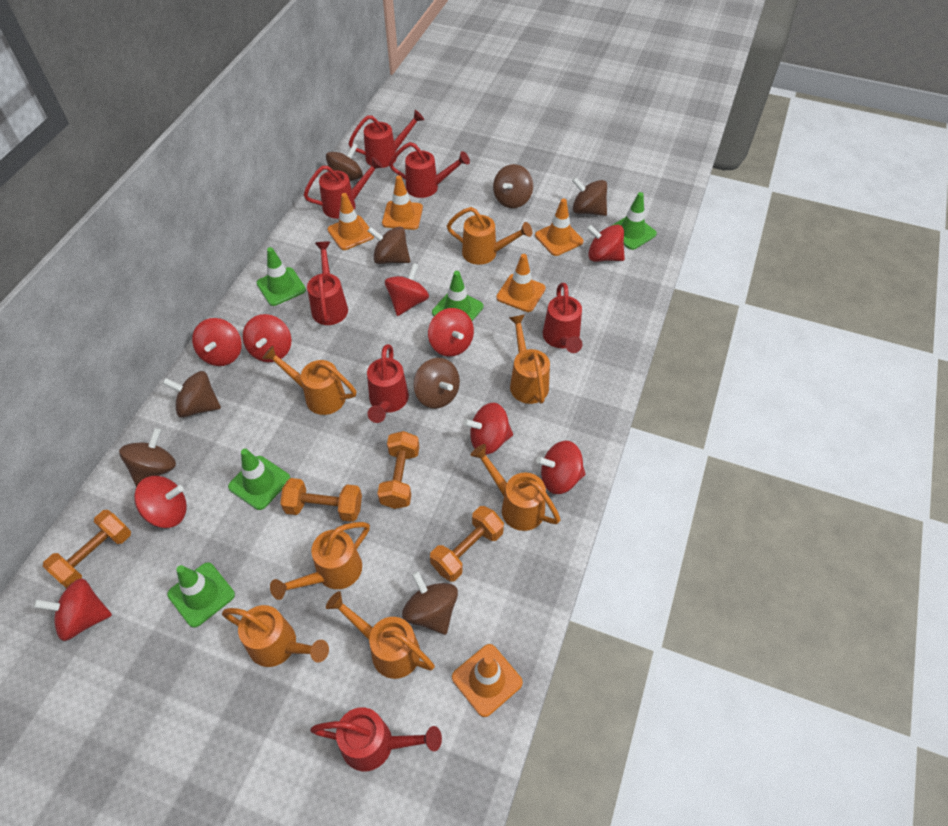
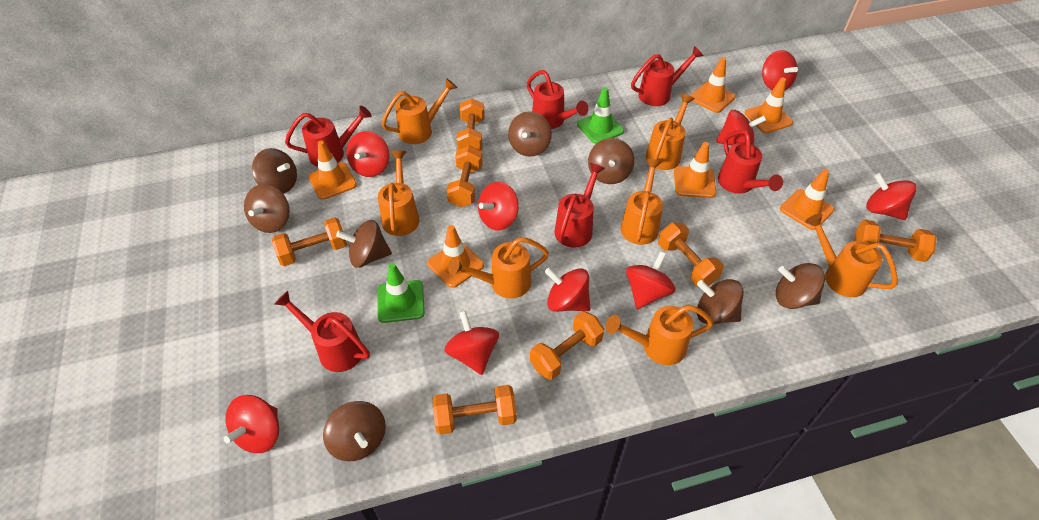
green traffic cone: 5 -> 2
orange dumbbell: 4 -> 7
orange traffic cone: 5 -> 6
red watering can: 7 -> 6

